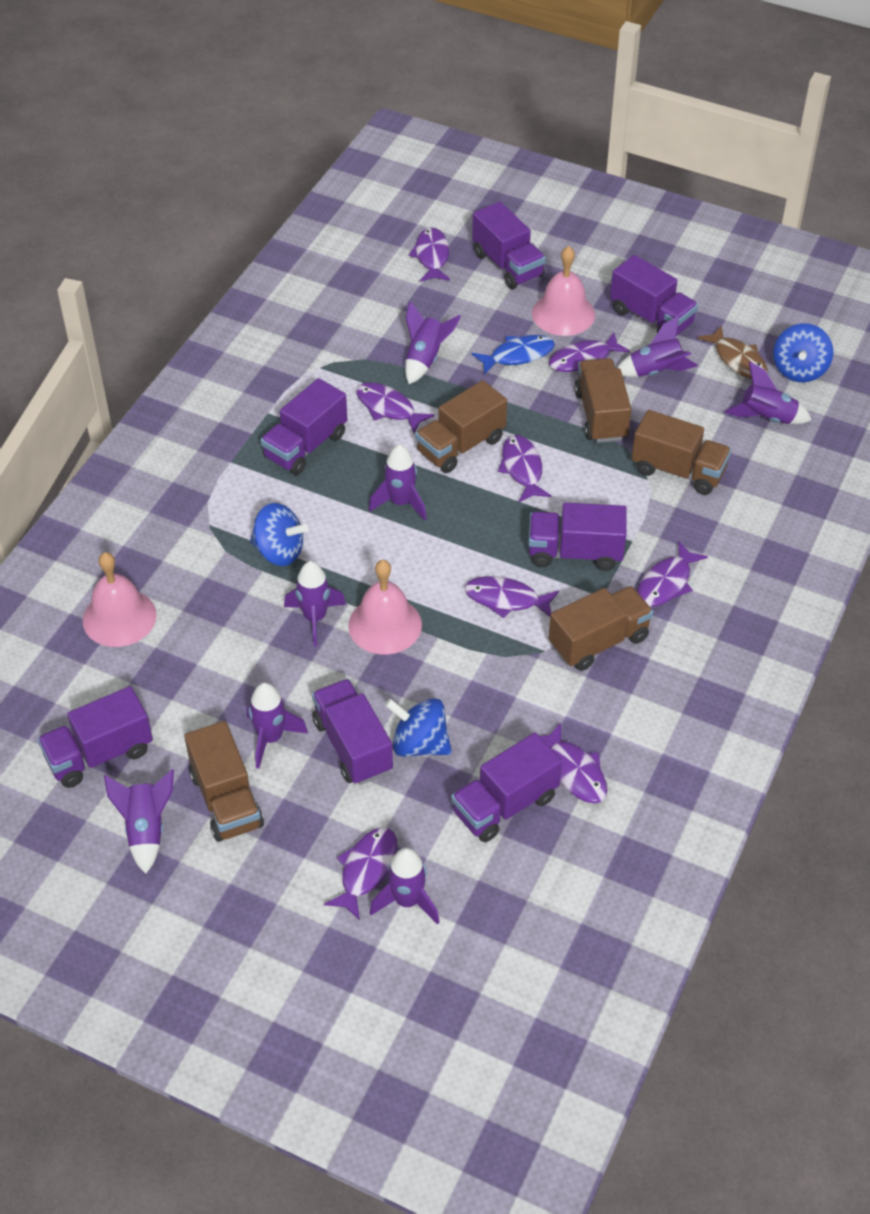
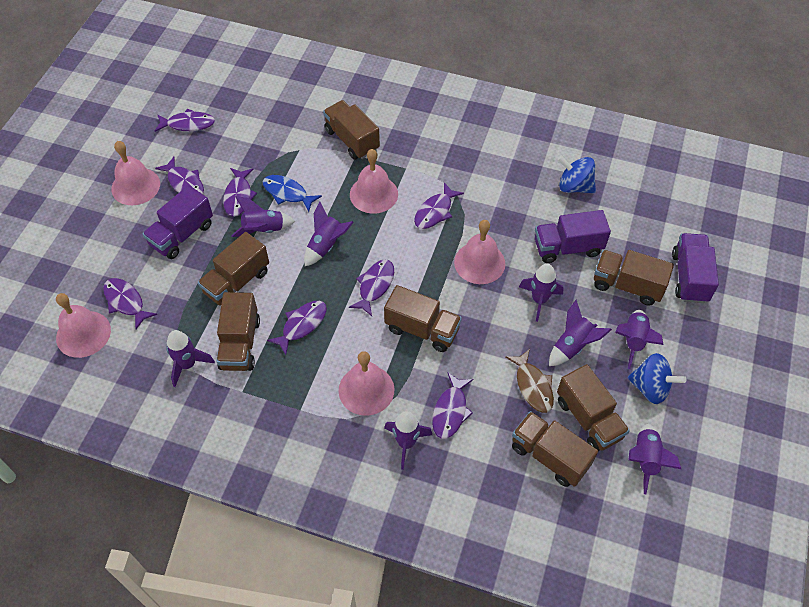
blue spinning top: 3 -> 2
brown truck: 5 -> 7
pink bell: 3 -> 5
purple truck: 7 -> 3

